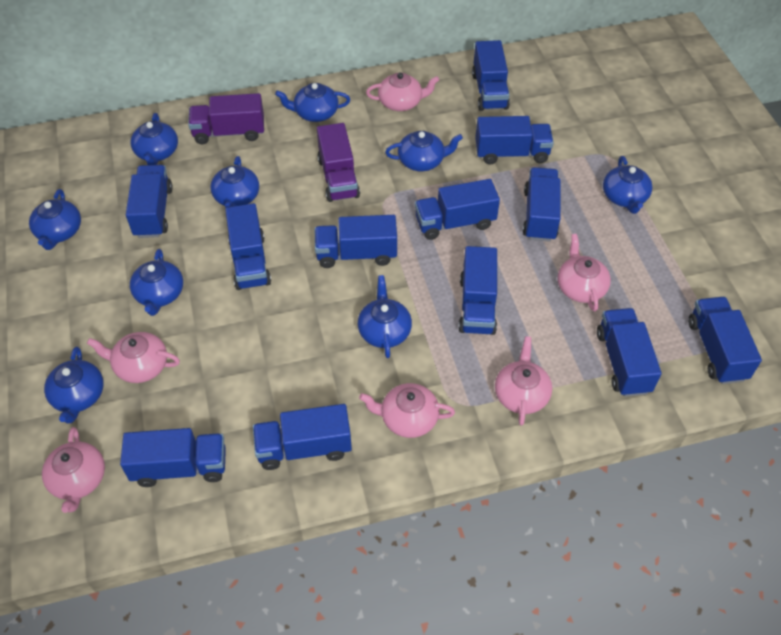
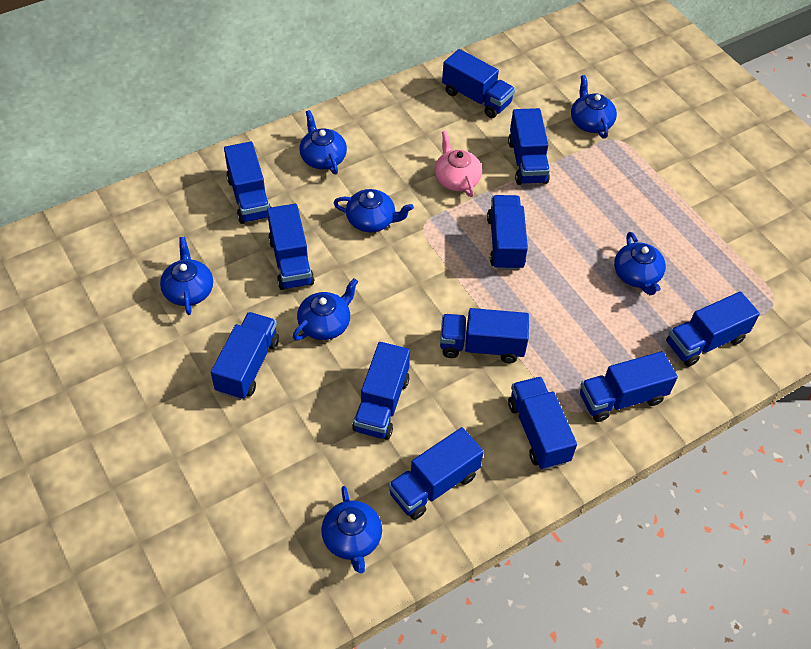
blue teapot: 9 -> 7
pink teapot: 6 -> 1
purple truck: 2 -> 0

